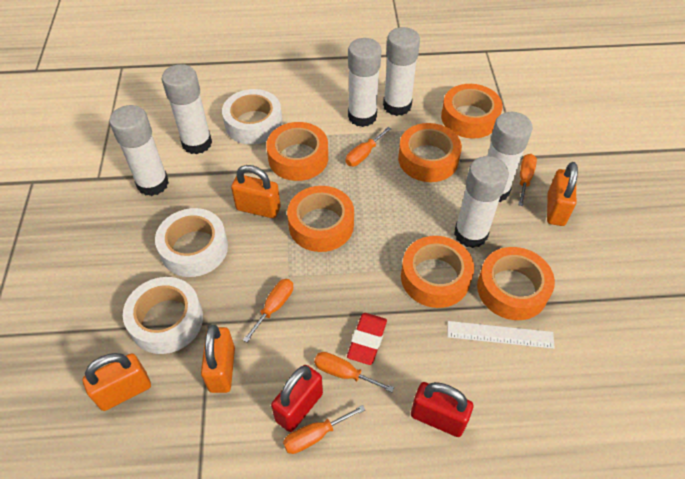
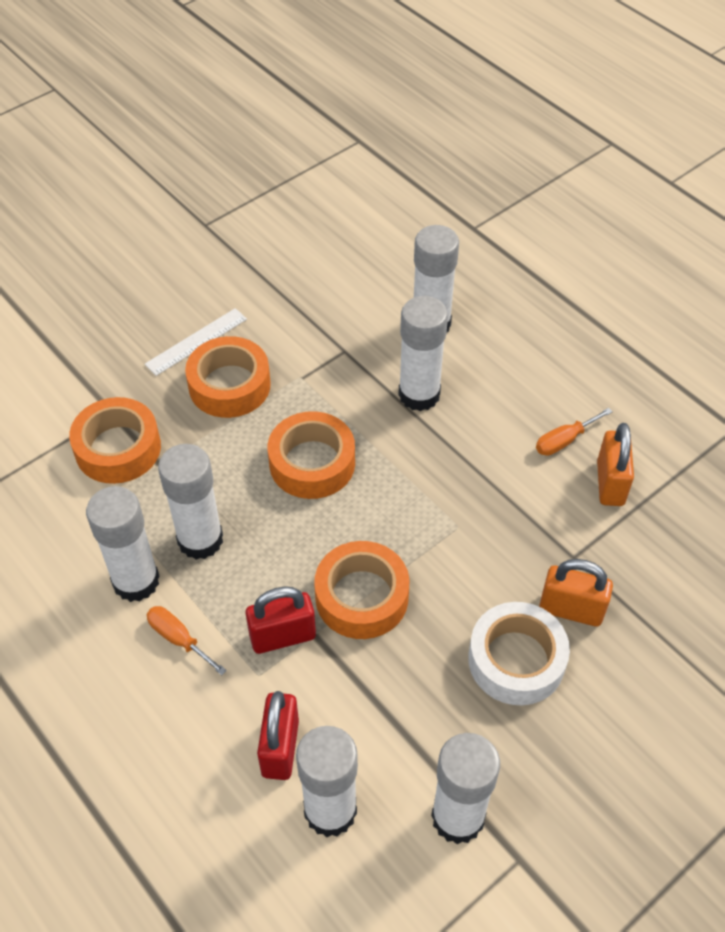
orange padlock: 4 -> 2
orange screwdriver: 5 -> 2
orange tape: 6 -> 4
red eraser: 1 -> 0
white tape: 3 -> 1

